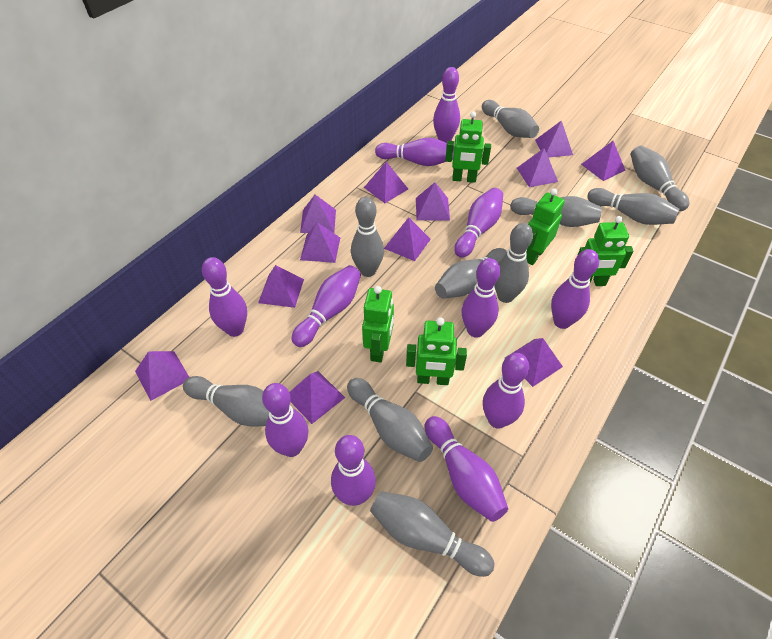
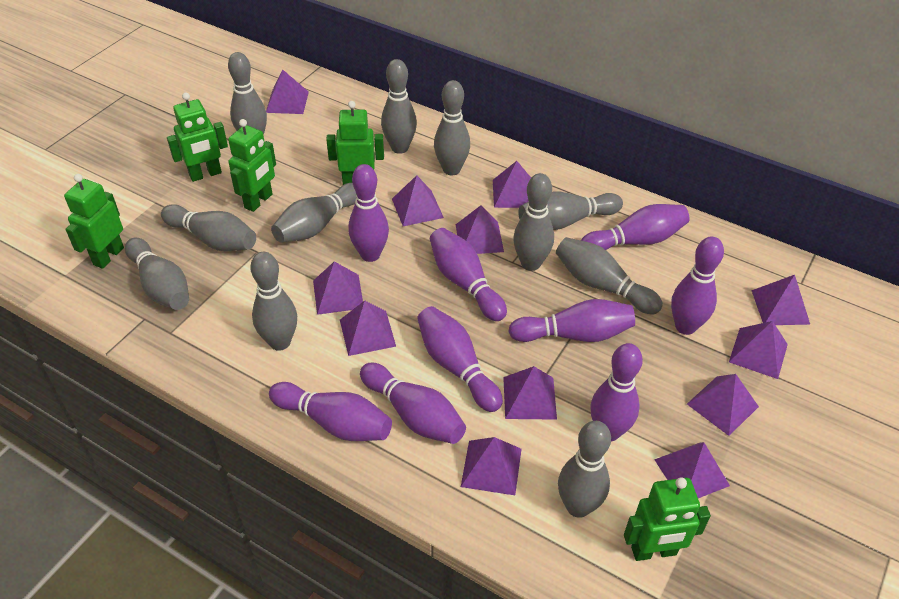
grey bowling pin: 10 -> 11
purple bowling pin: 11 -> 9

